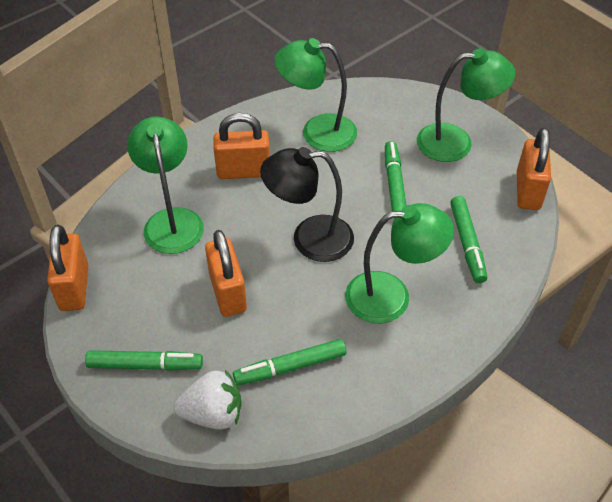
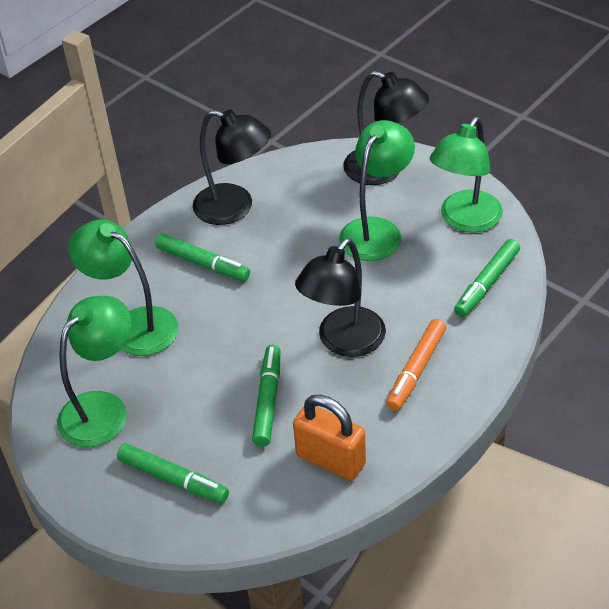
black lamp: 1 -> 3
orange marker: 0 -> 1
orange padlock: 4 -> 1
white strawberry: 1 -> 0

